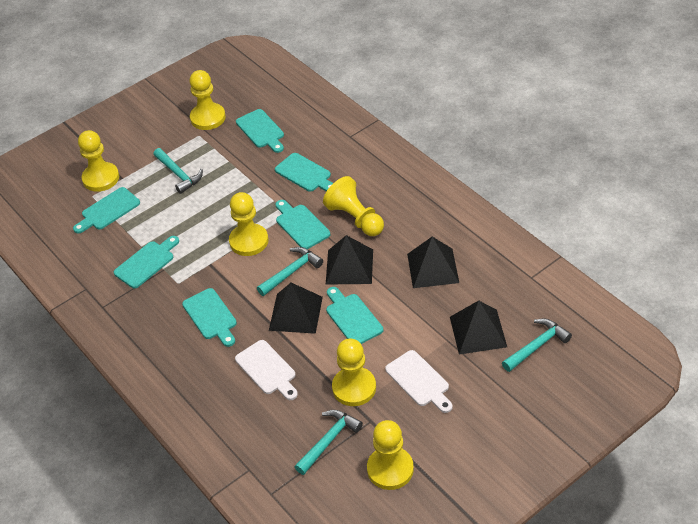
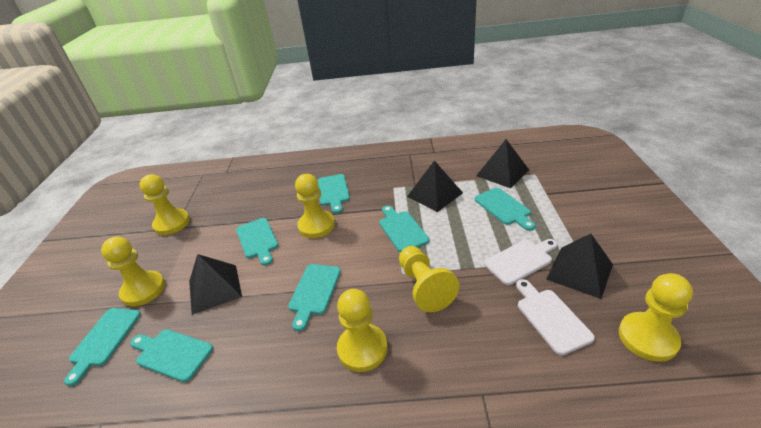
turquoise hammer: 4 -> 0

